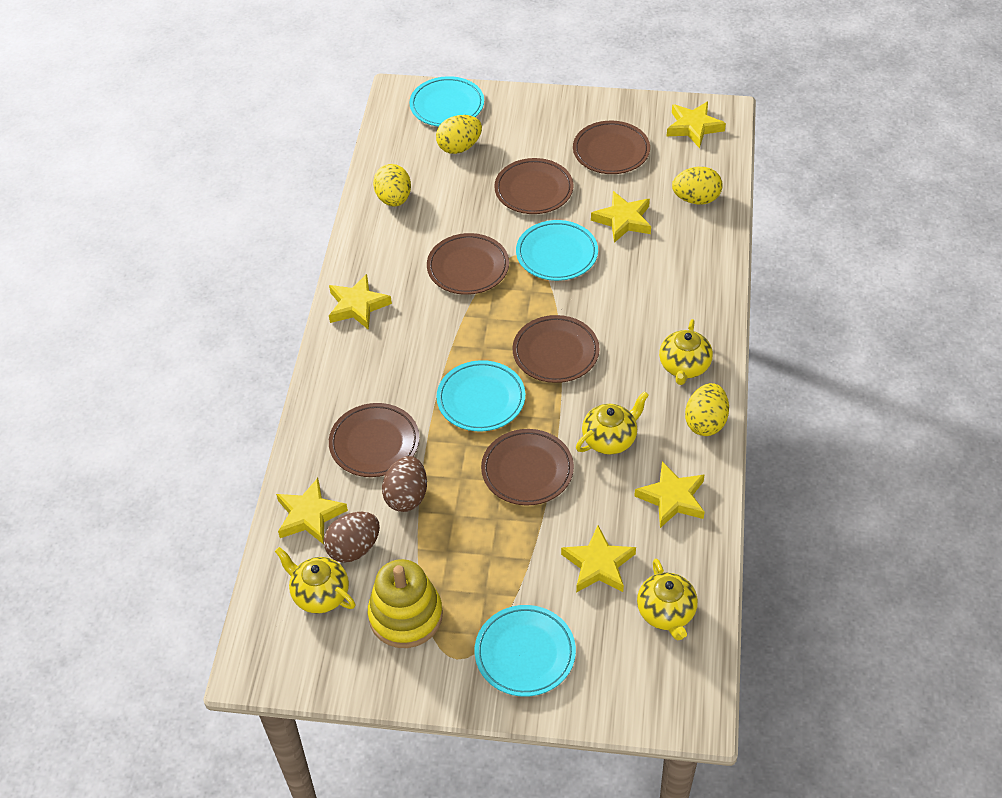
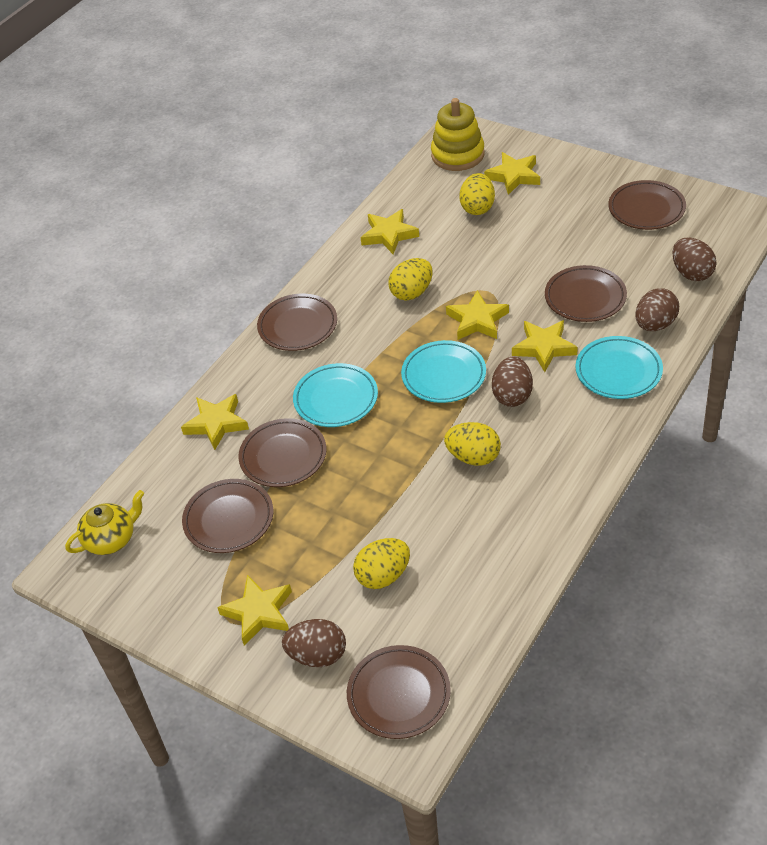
brown egg: 2 -> 4
turquoise plate: 4 -> 3
yellow teapot: 4 -> 1

